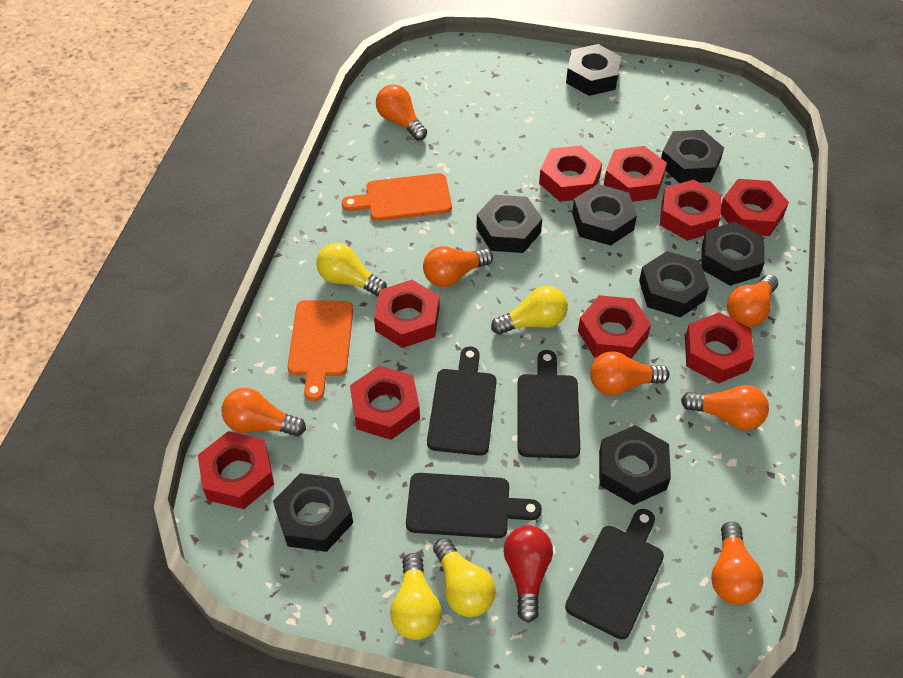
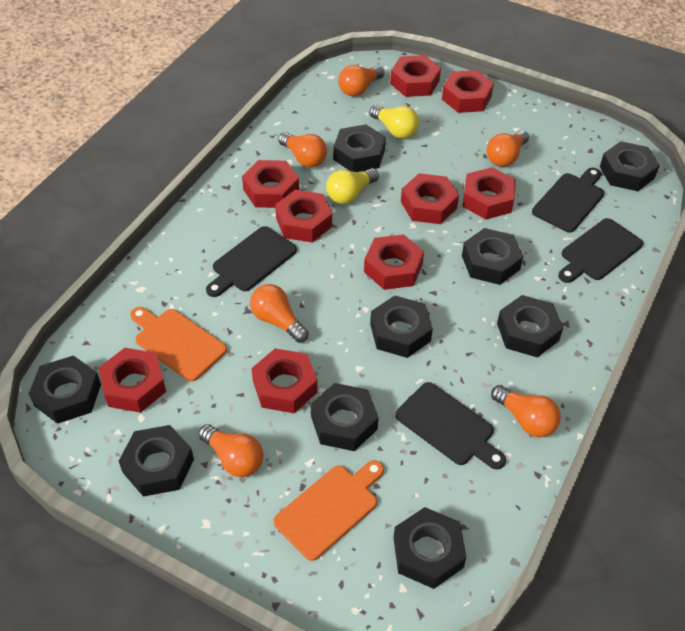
black nut: 8 -> 9
orange light bulb: 7 -> 6
red light bulb: 1 -> 0
yellow light bulb: 4 -> 2

